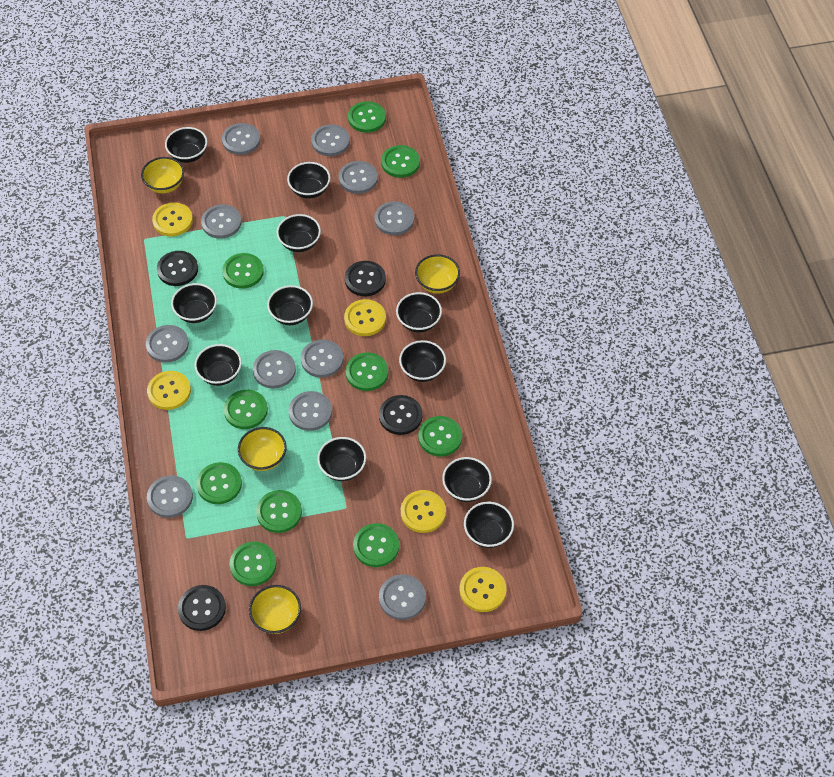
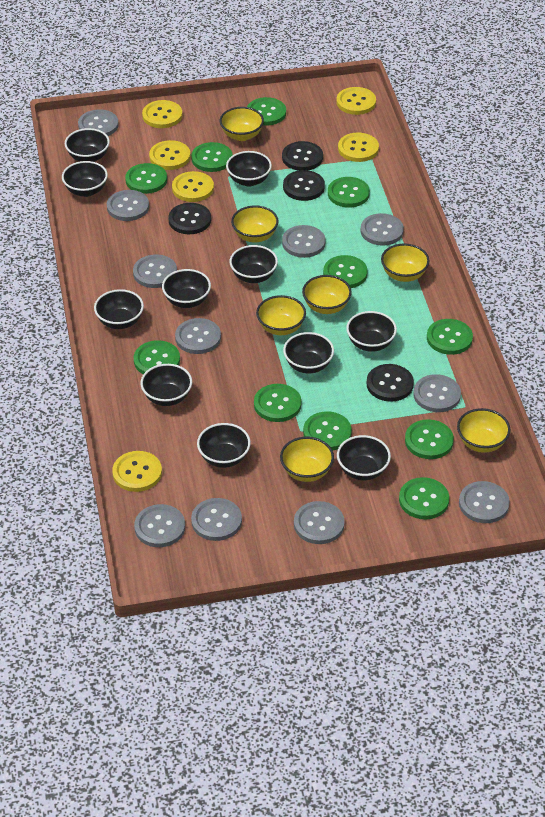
green button: 10 -> 11
yellow bowl: 4 -> 7
yellow button: 5 -> 6

